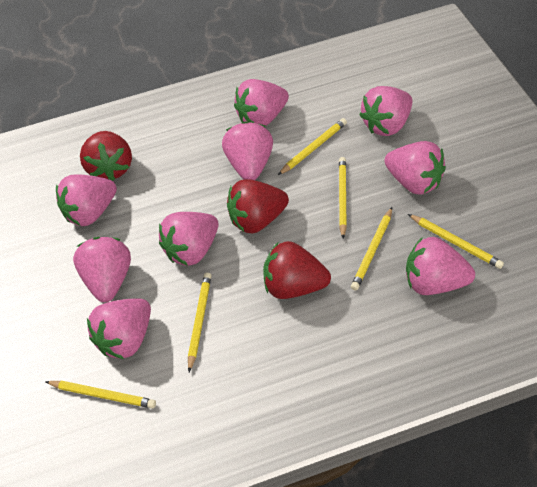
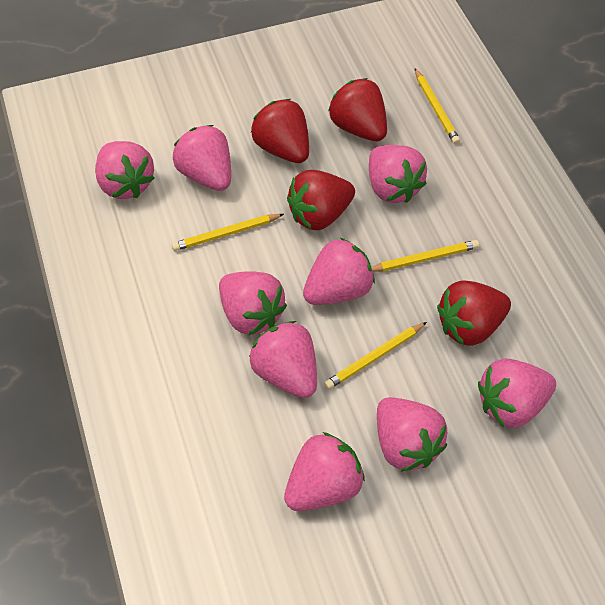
red strawberry: 3 -> 4
yellow pencil: 6 -> 4

